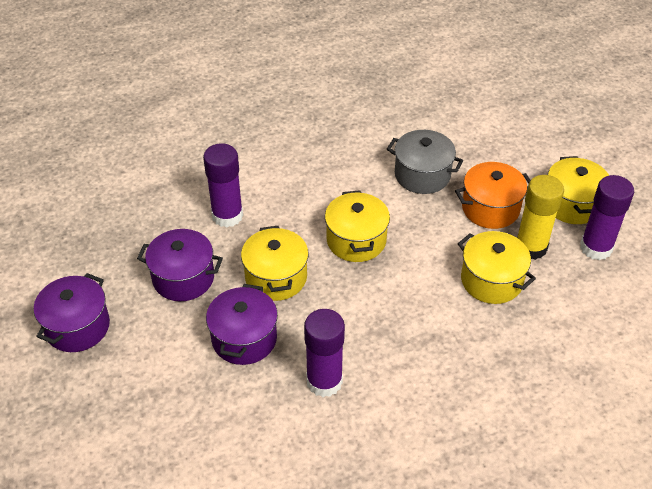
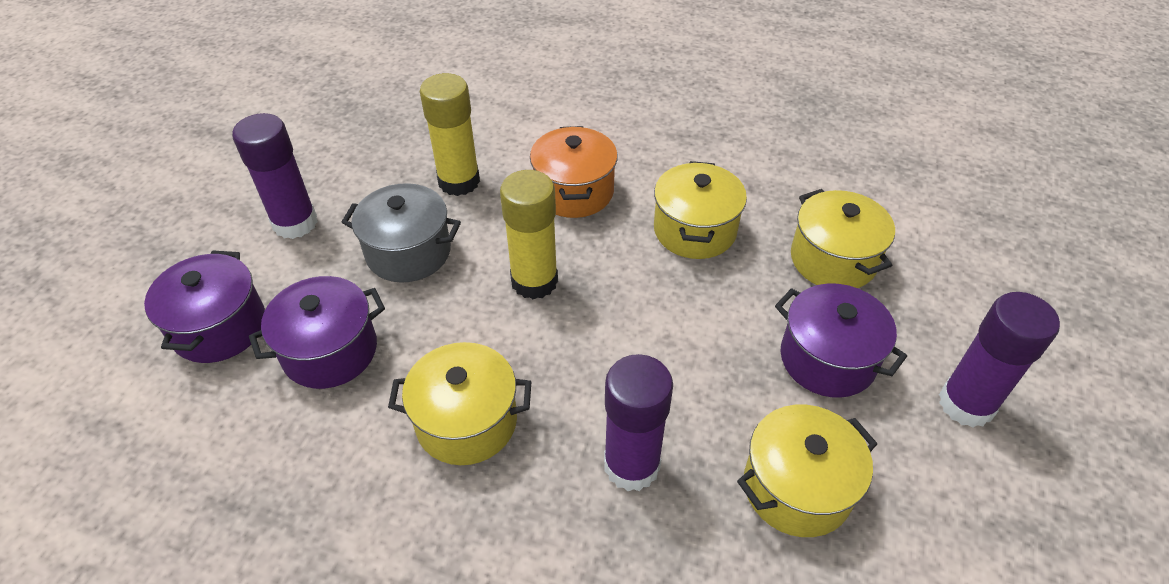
yellow glue stick: 1 -> 2

